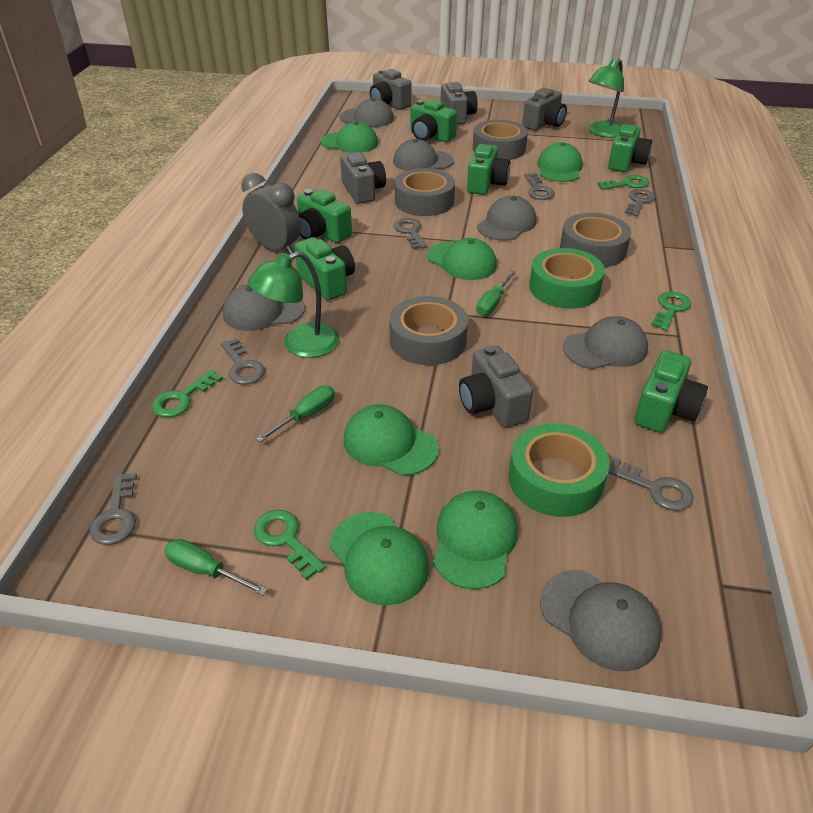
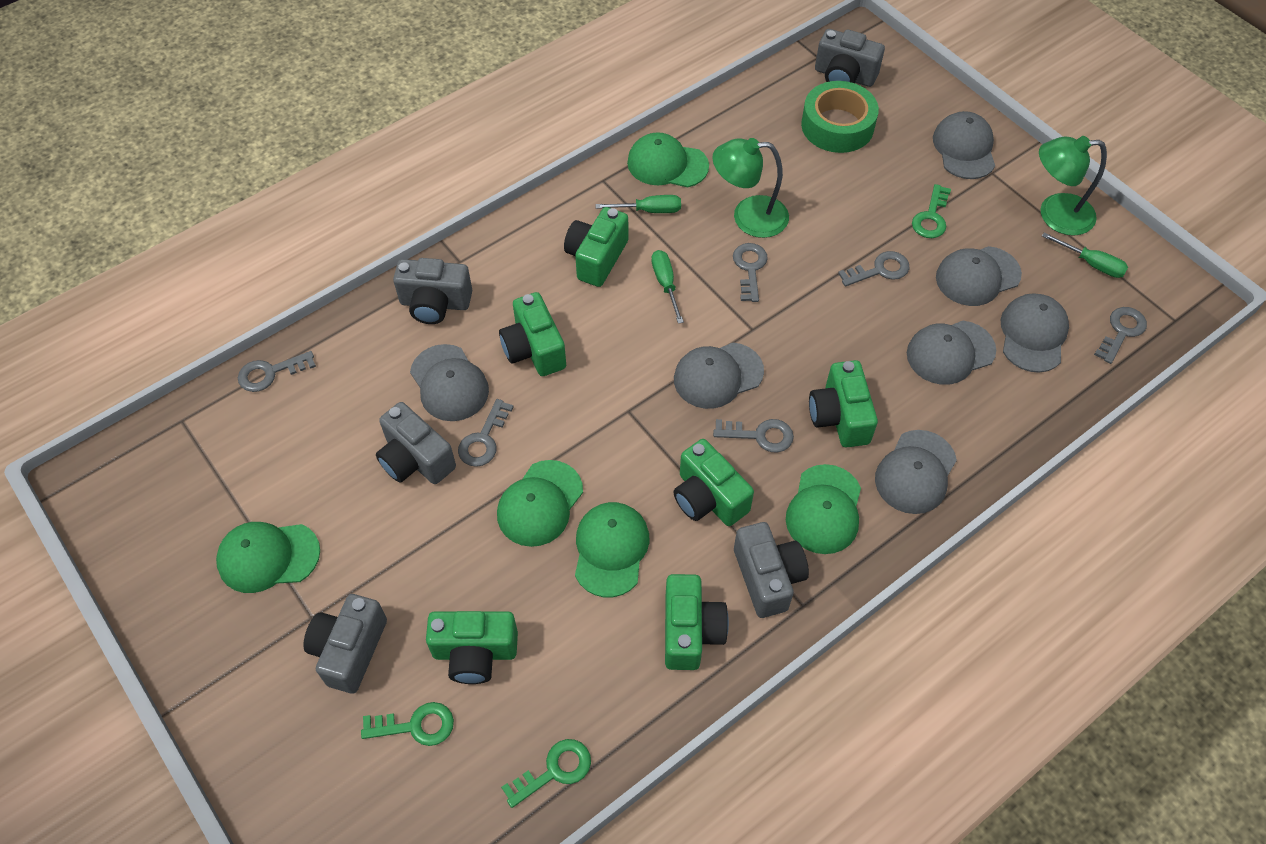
green cap: 6 -> 5
green key: 4 -> 3
green tape: 2 -> 1
grey cap: 6 -> 7
grey clock: 1 -> 0
grey tape: 4 -> 0

